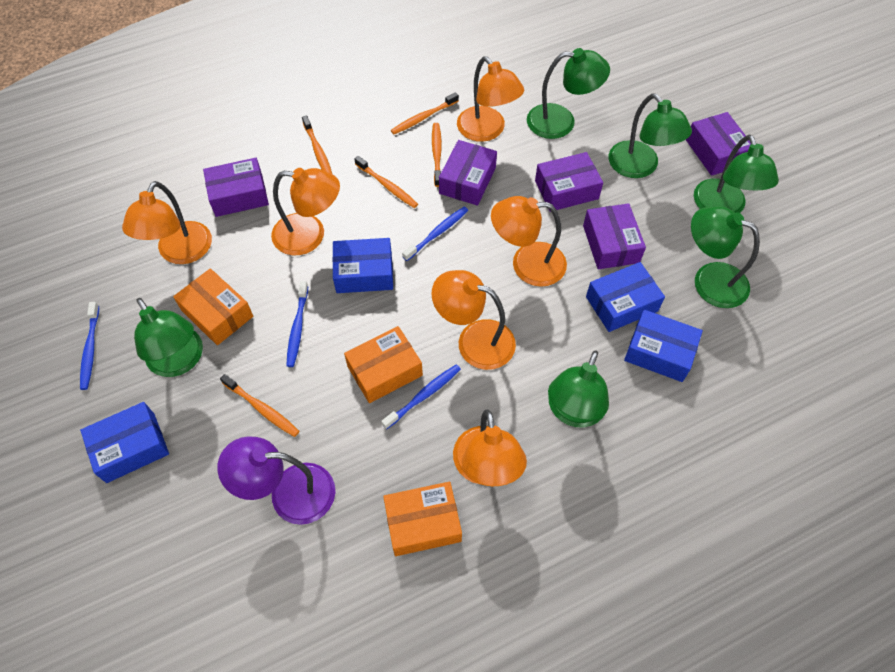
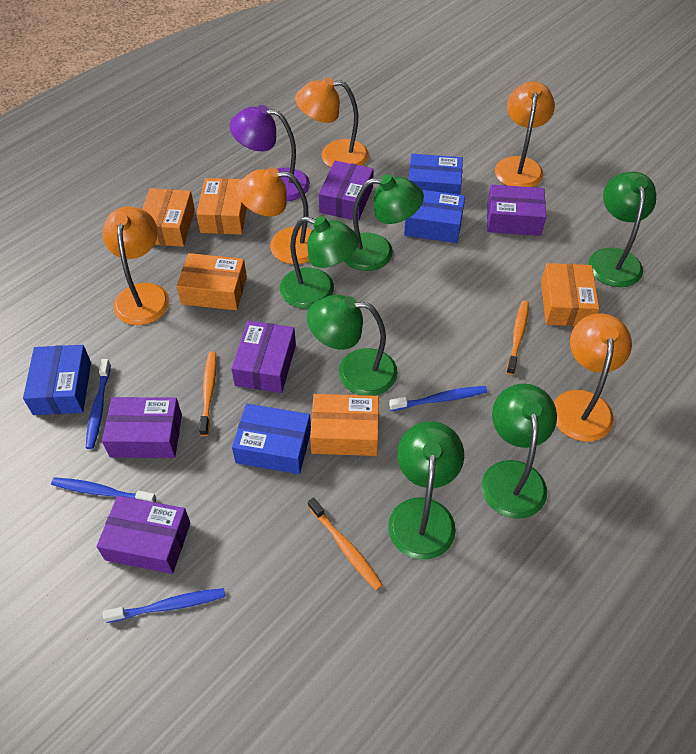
orange box: 3 -> 5
orange lamp: 6 -> 5
orange toothbrush: 5 -> 3

